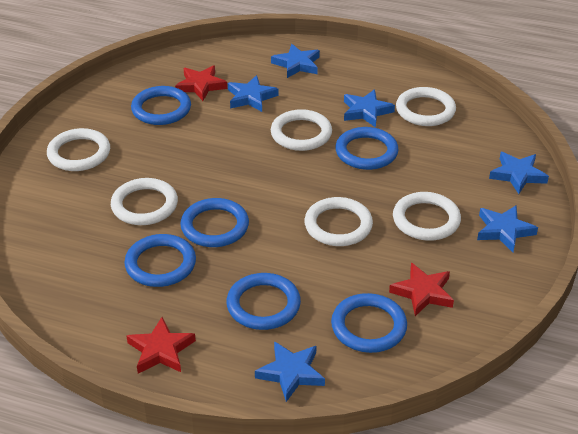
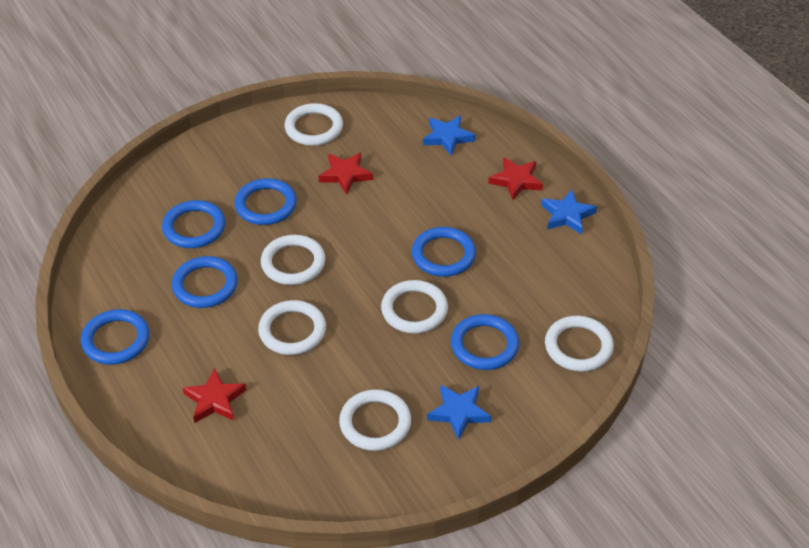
blue star: 6 -> 3

